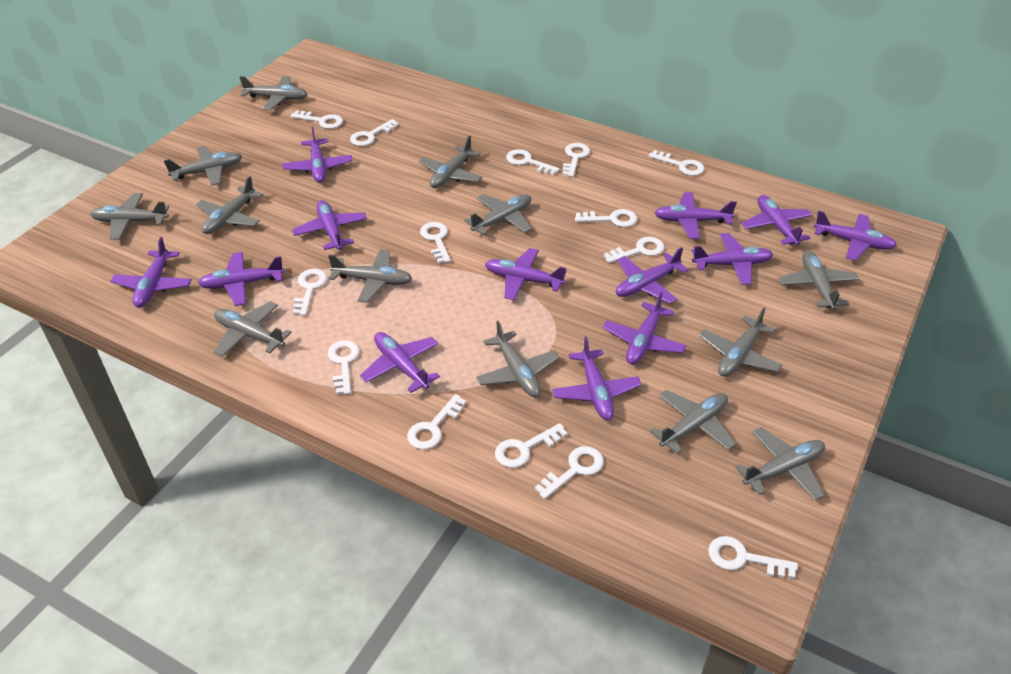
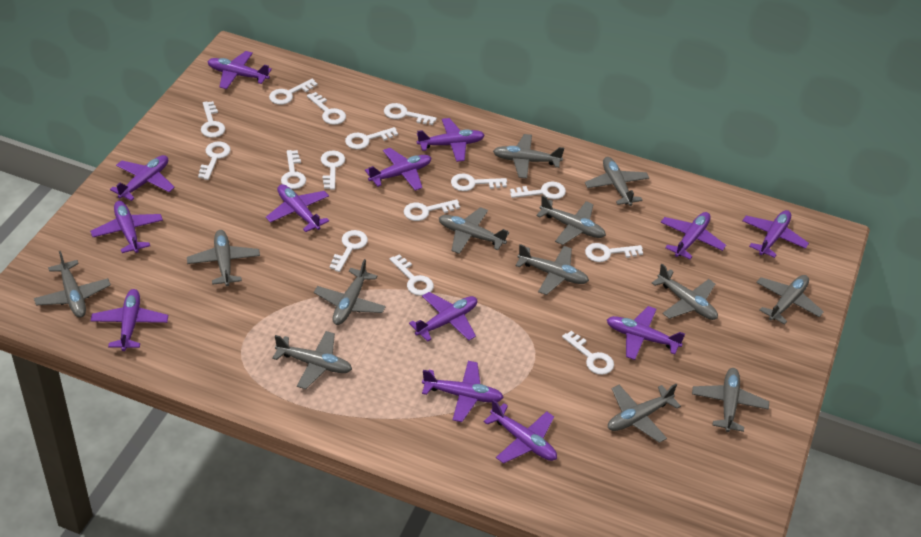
white key: 14 -> 15

